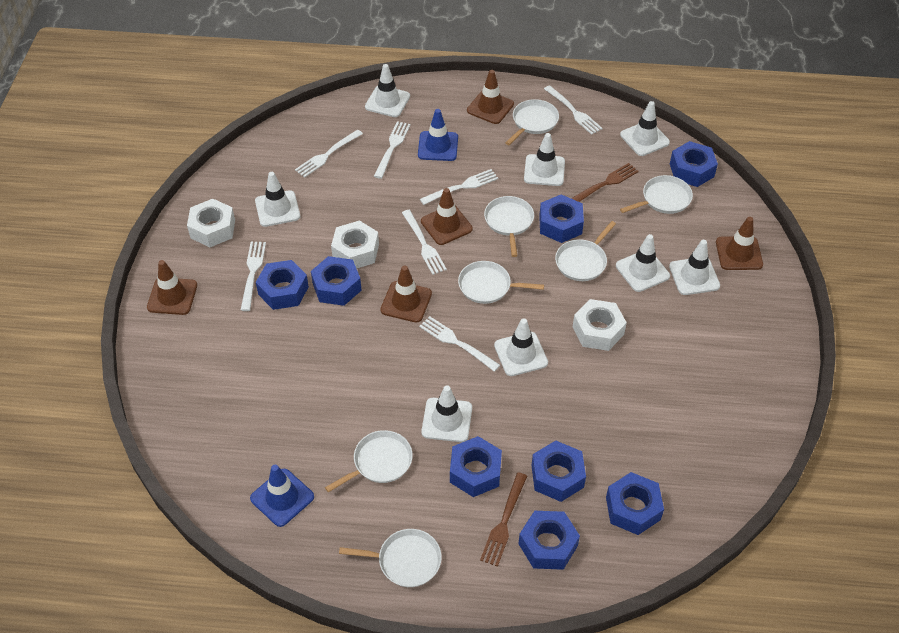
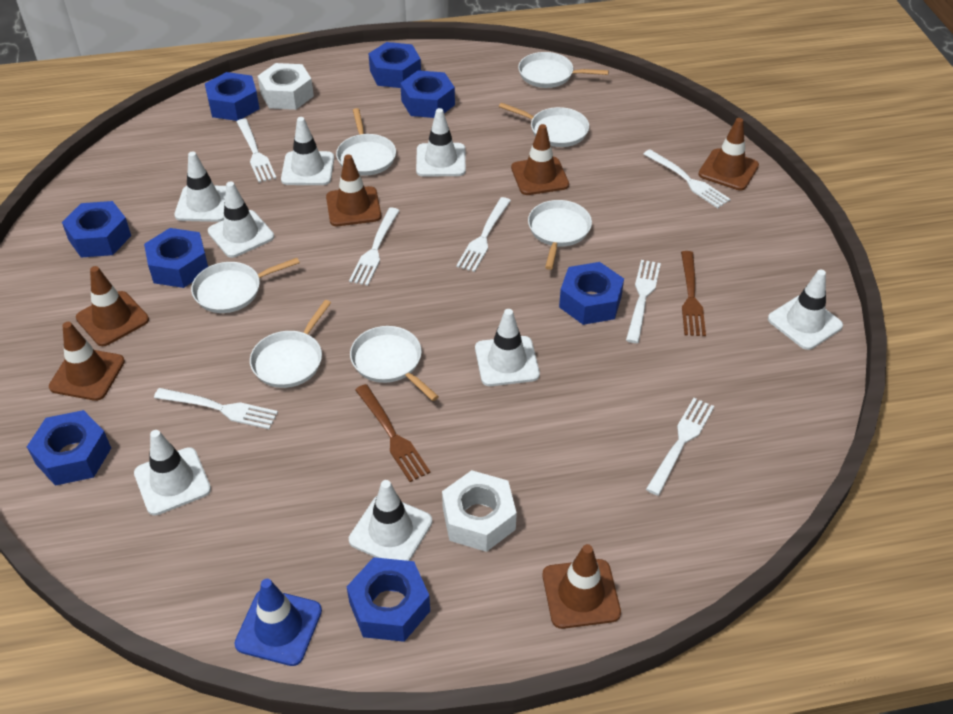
blue traffic cone: 2 -> 1
brown traffic cone: 5 -> 6
white nut: 3 -> 2

